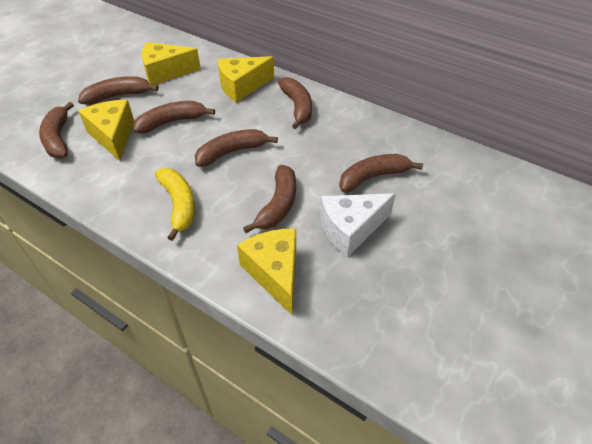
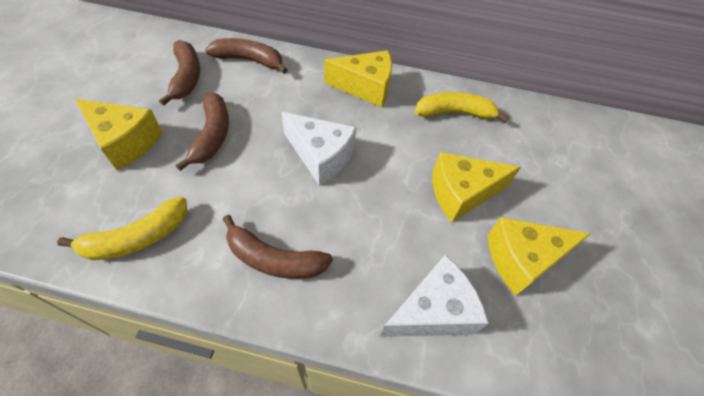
brown banana: 7 -> 4
white cheese: 1 -> 2
yellow banana: 1 -> 2

